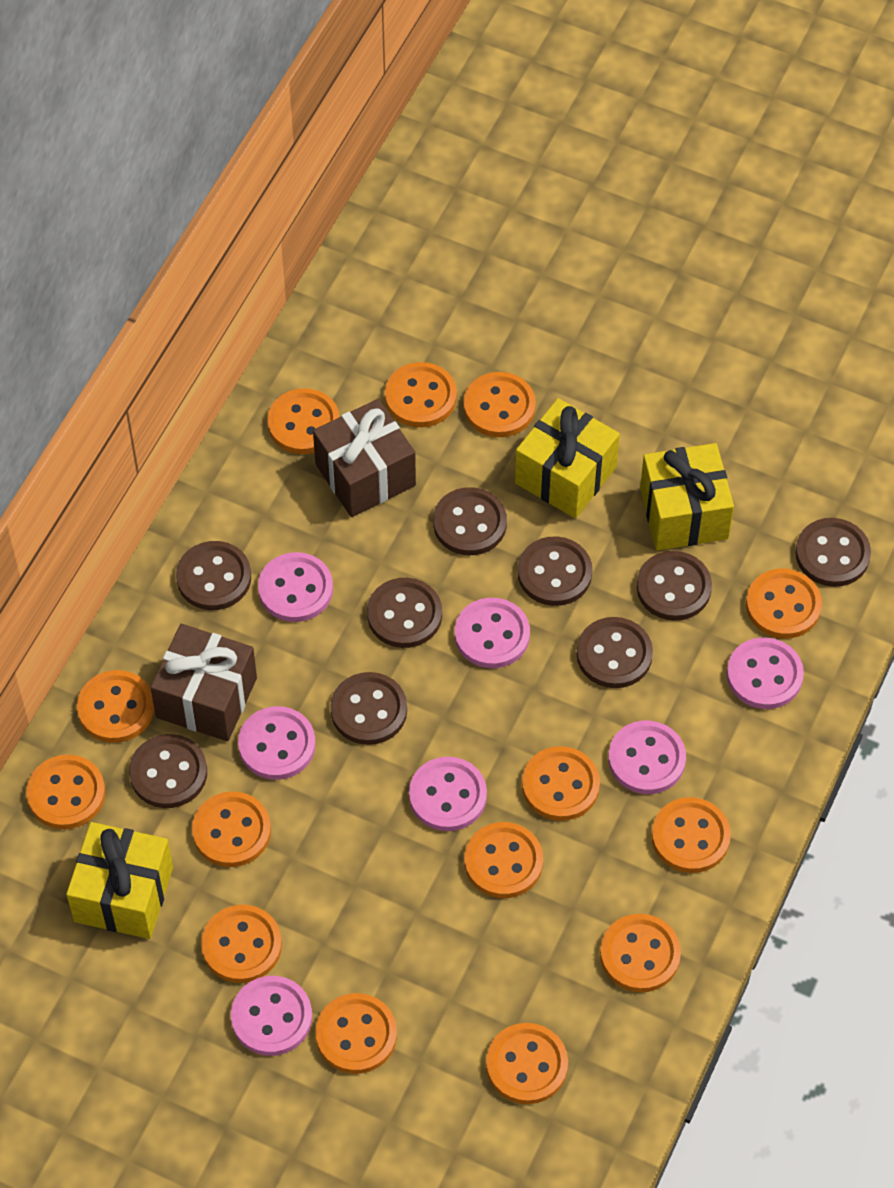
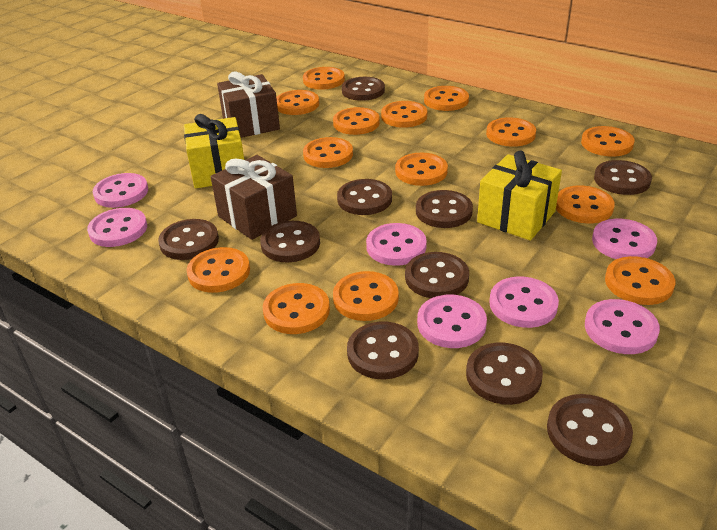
brown button: 9 -> 10
yellow gift: 3 -> 2

